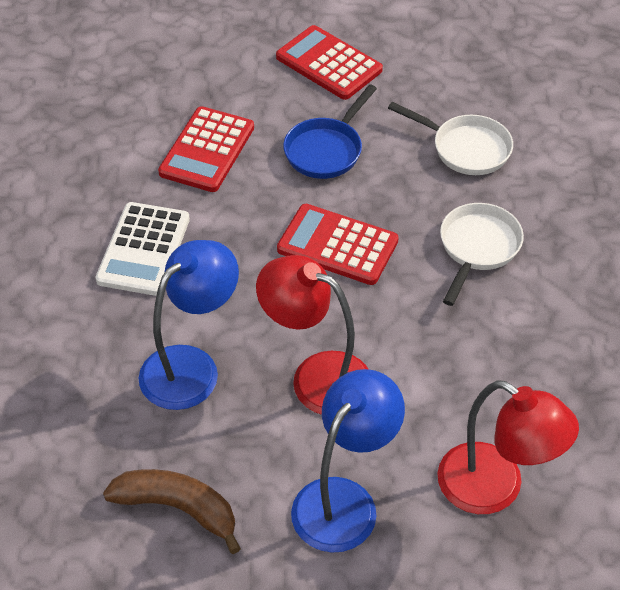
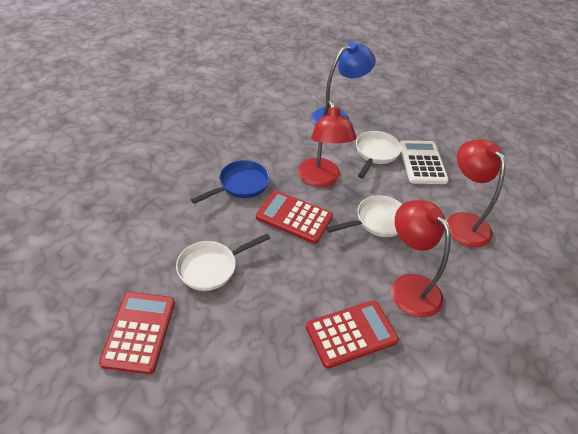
blue lamp: 2 -> 1
brown banana: 1 -> 0
red lamp: 2 -> 3
white pan: 2 -> 3

